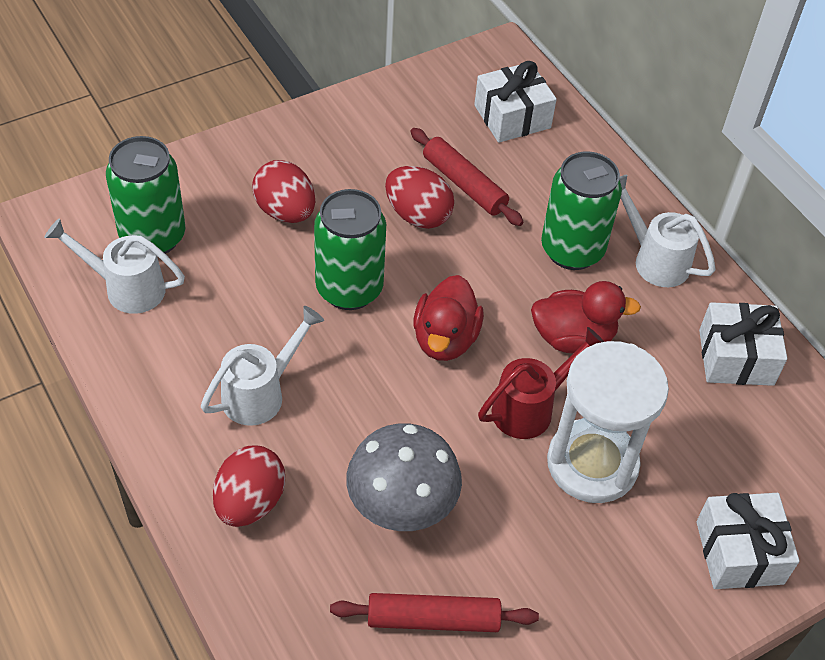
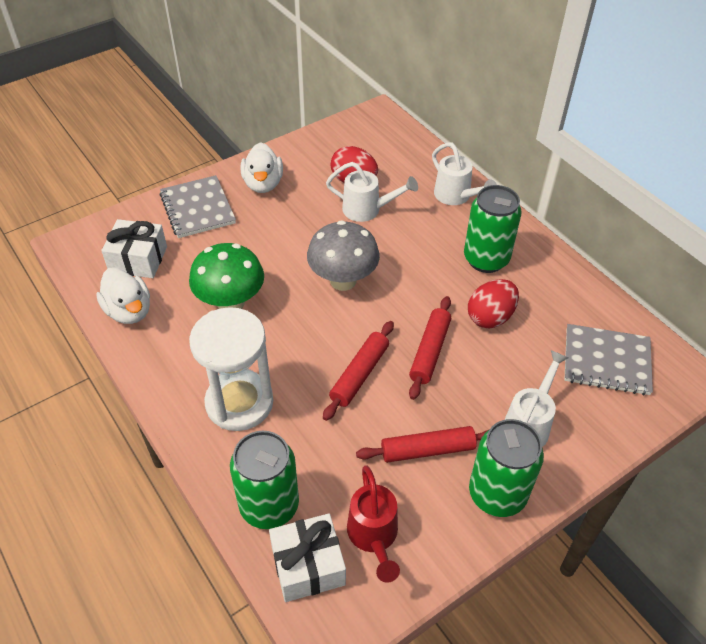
green mushroom: 0 -> 1
grey notebook: 0 -> 2
red duck: 2 -> 0
red egg: 3 -> 2
red rolling pin: 2 -> 3
white duck: 0 -> 2
white gift: 3 -> 2

